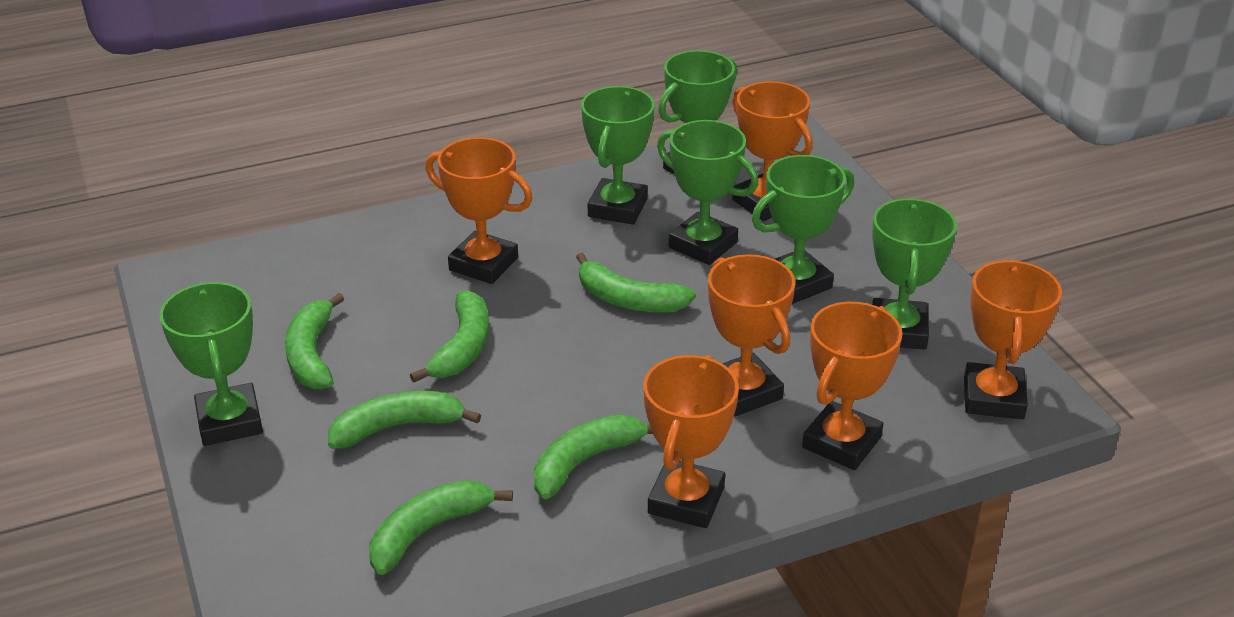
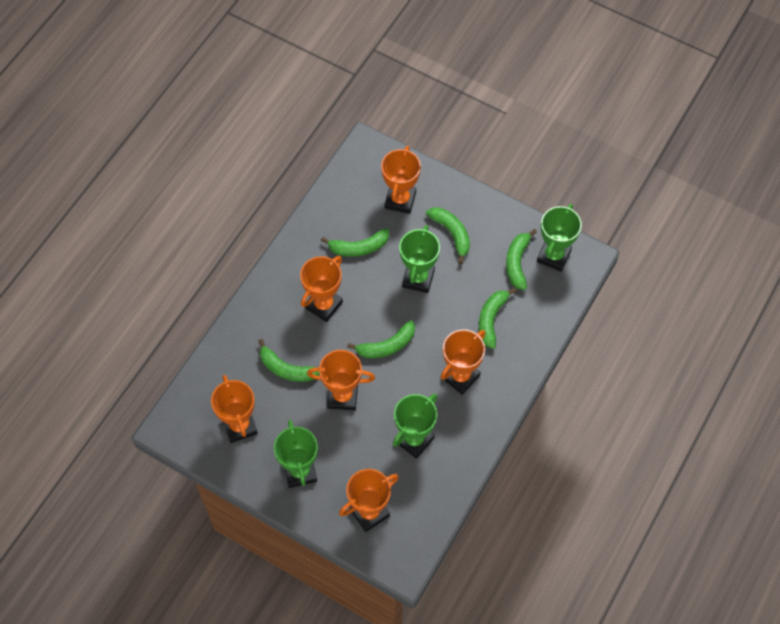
green trophy: 6 -> 4

